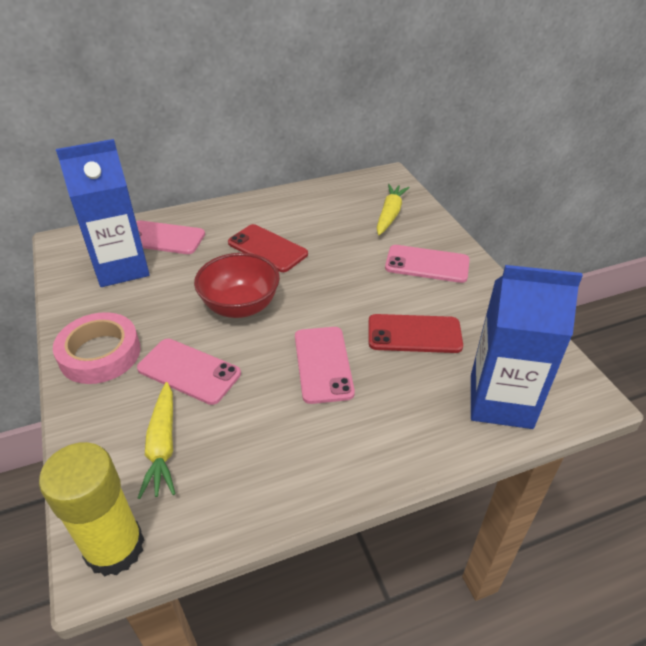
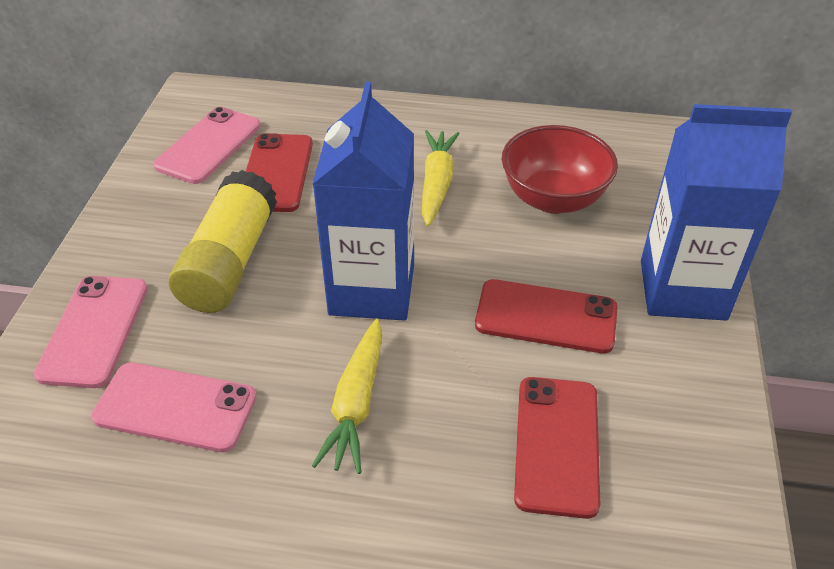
pink phone: 4 -> 3
pink tape: 1 -> 0
red phone: 2 -> 3

